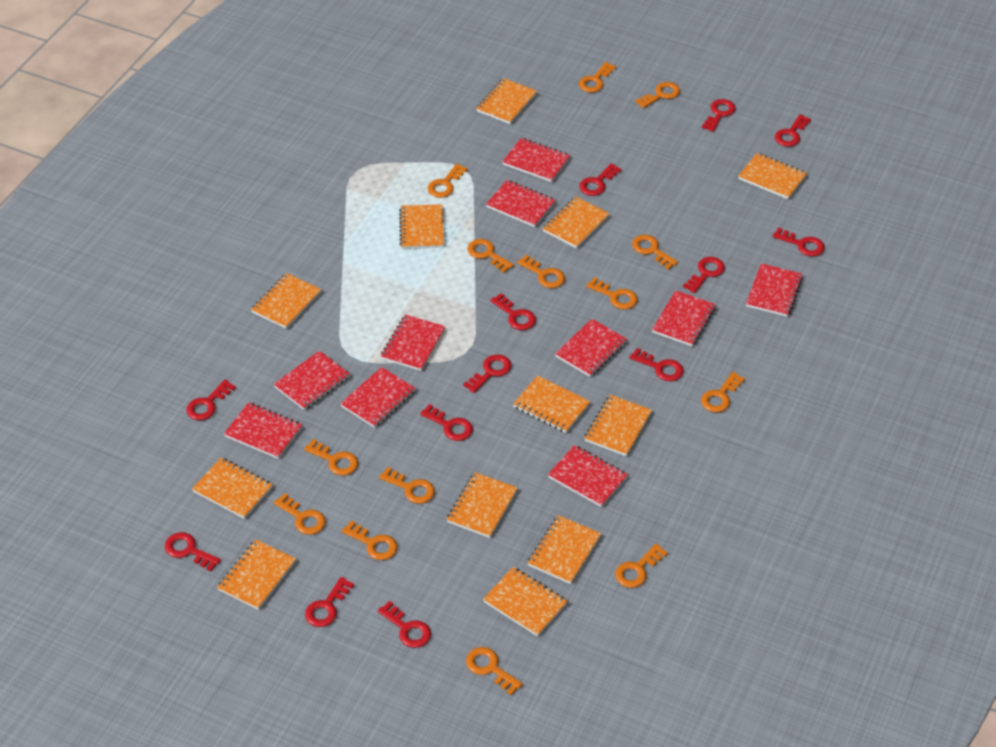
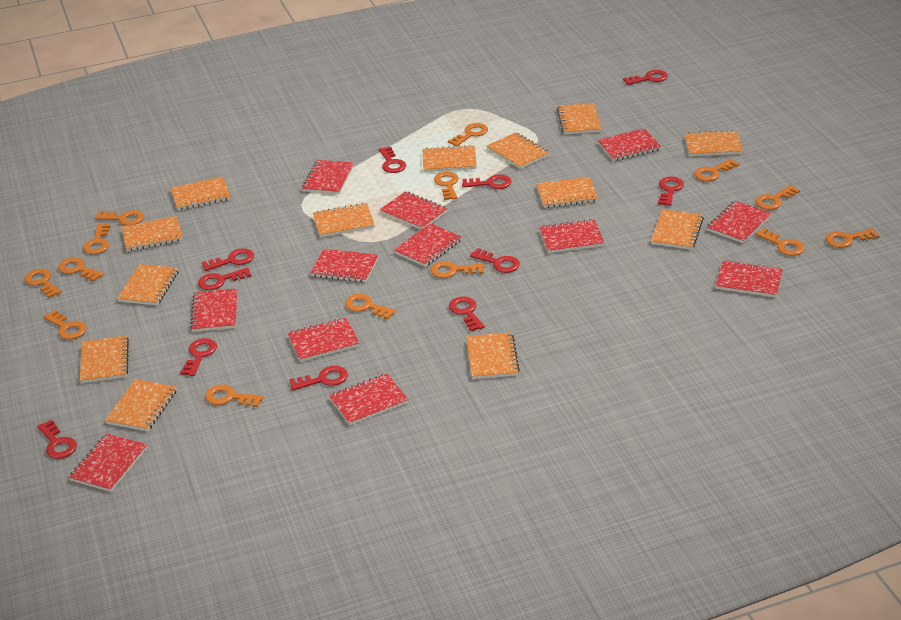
orange notebook: 12 -> 13
red key: 13 -> 11
red notebook: 10 -> 12

